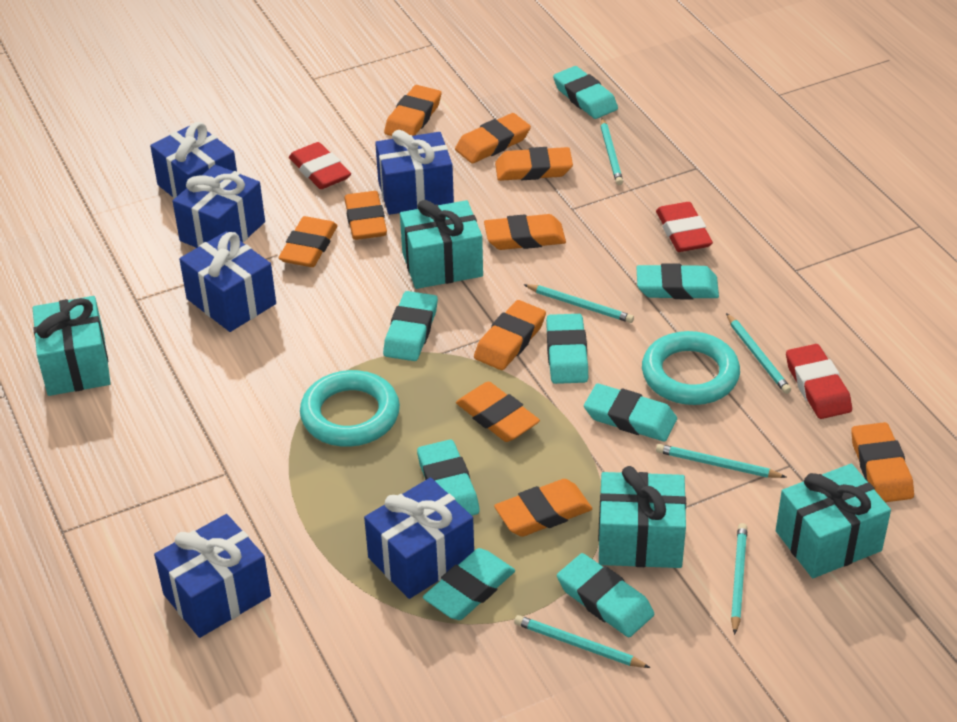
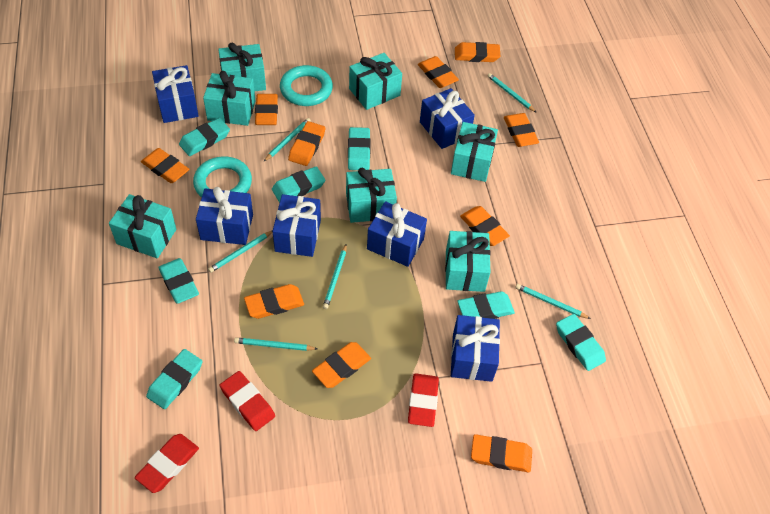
turquoise eraser: 8 -> 7
turquoise gift: 4 -> 7

